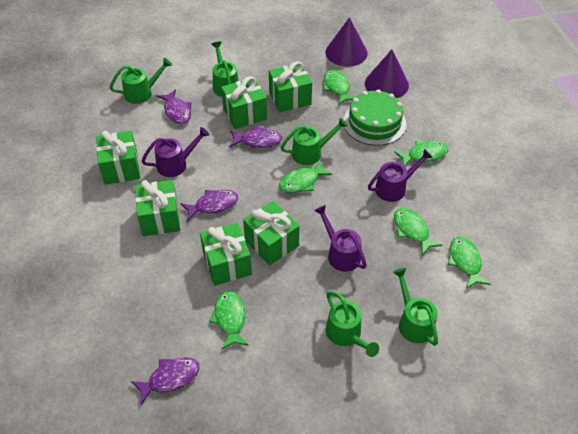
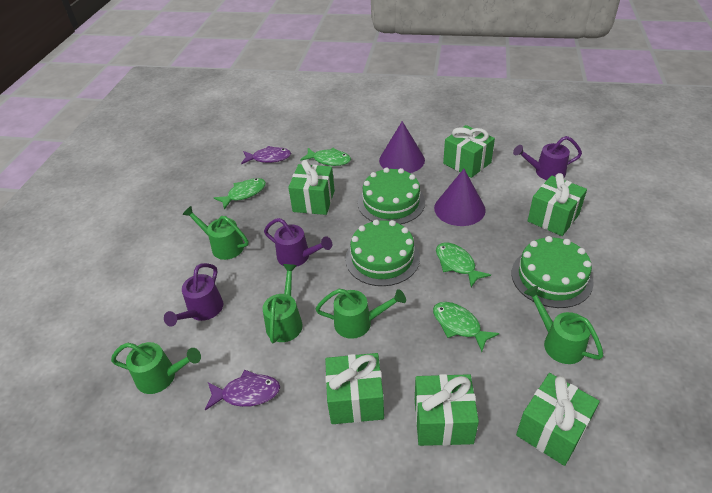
green cake: 1 -> 3
green fish: 6 -> 4
purple fish: 4 -> 2

